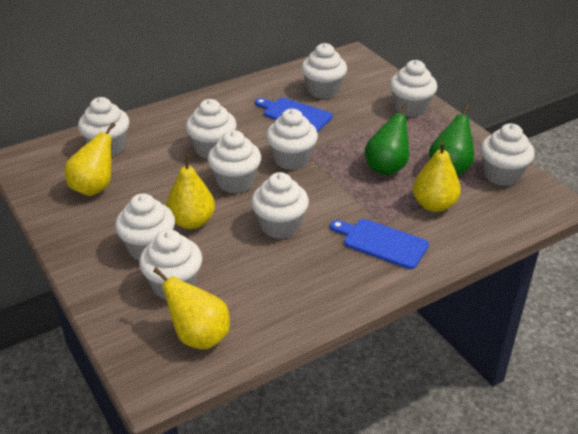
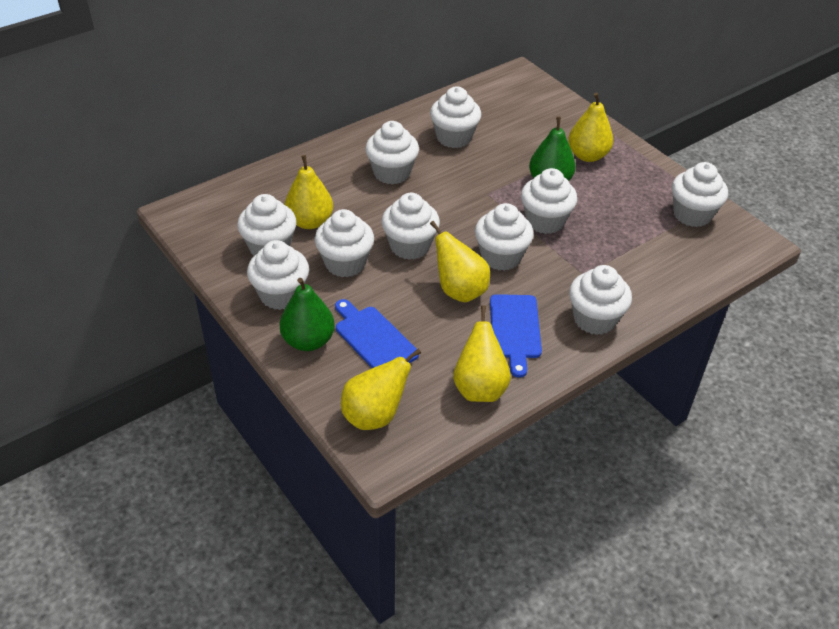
yellow pear: 4 -> 5

